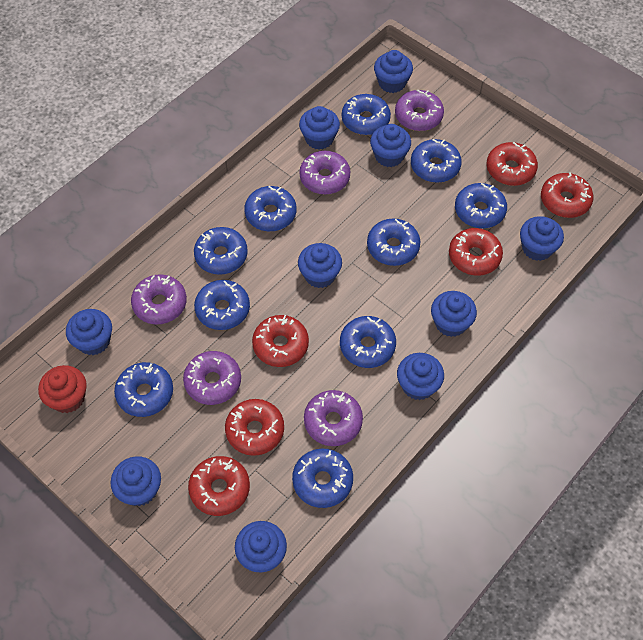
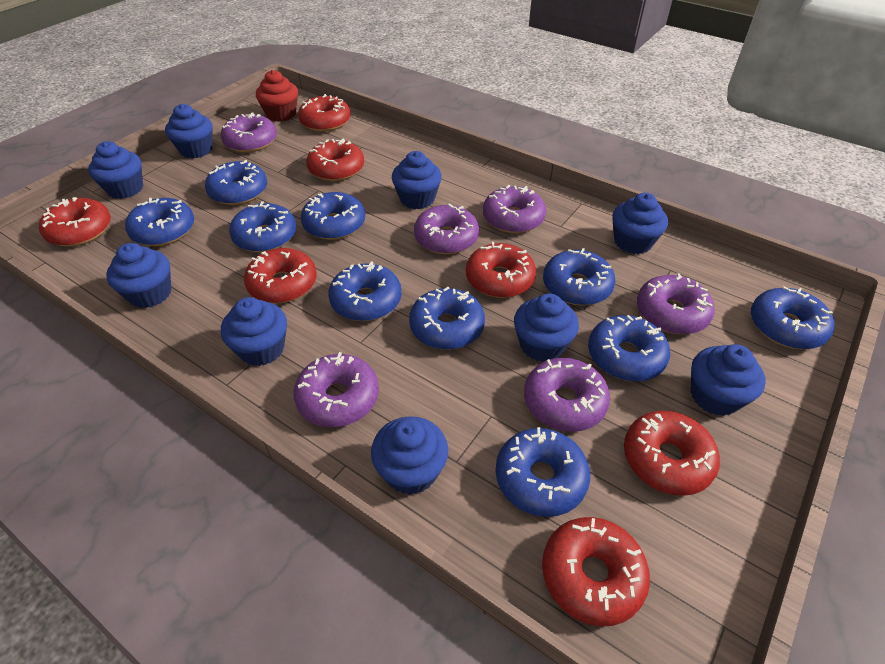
blue cupcake: 10 -> 9
purple donut: 5 -> 6
red donut: 6 -> 7

